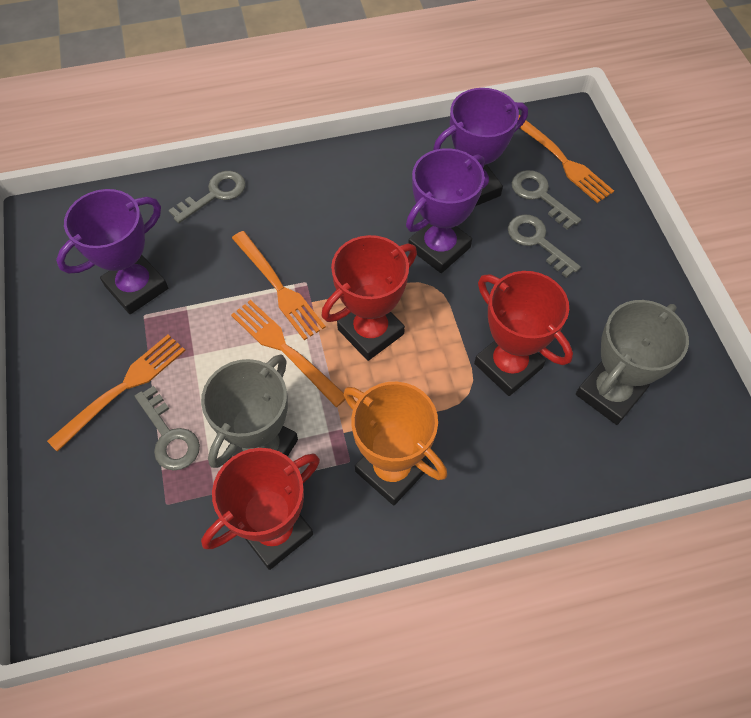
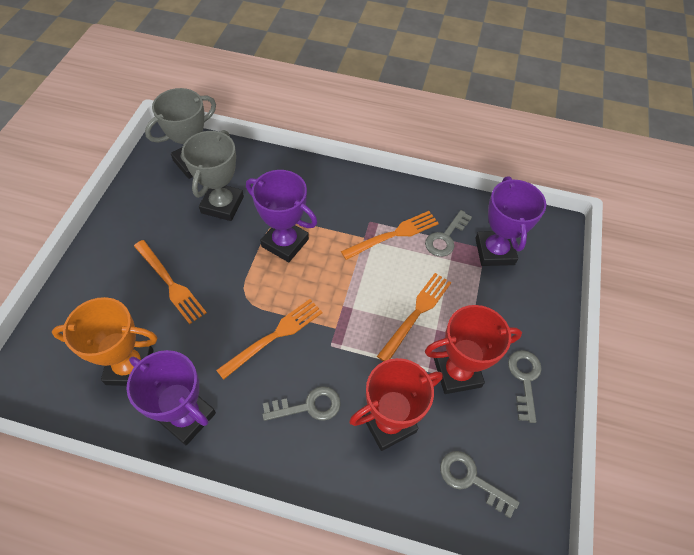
red trophy: 3 -> 2

